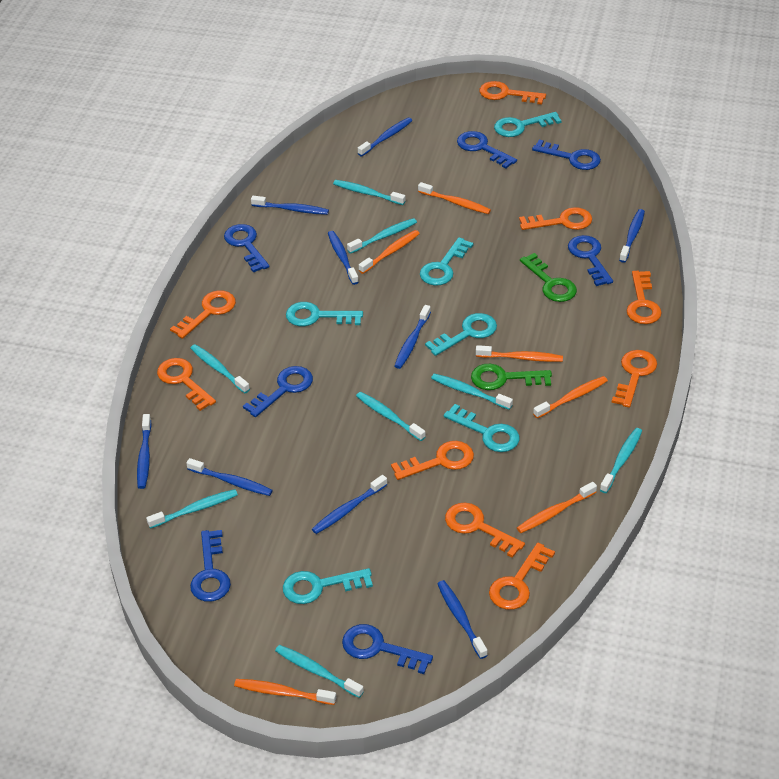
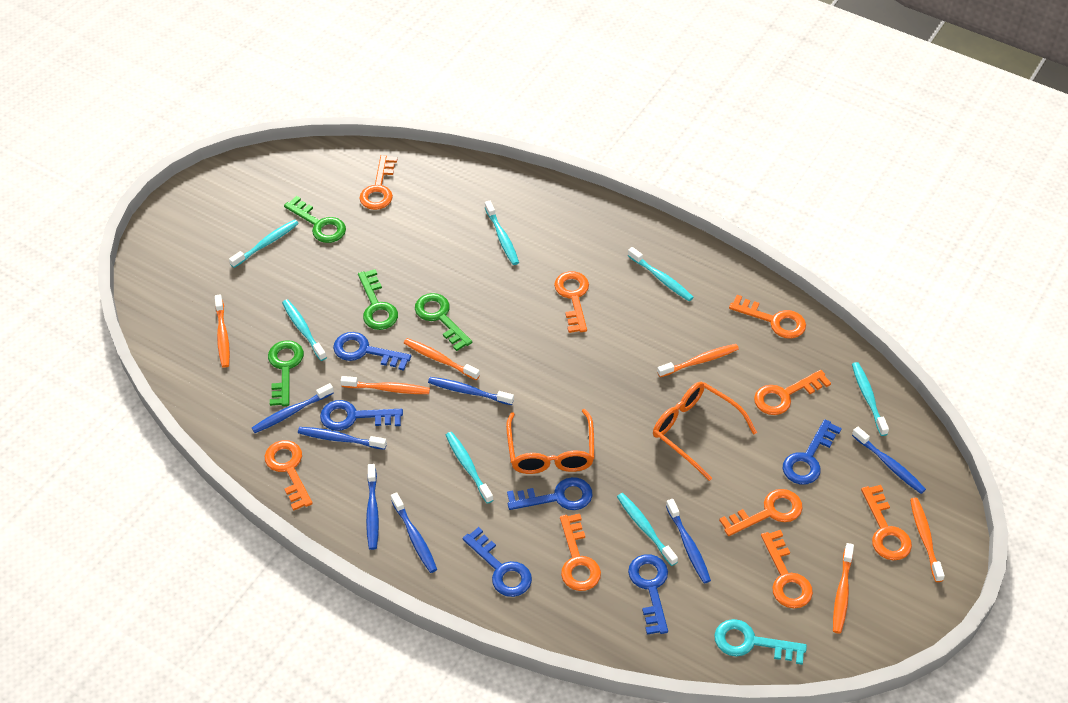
blue key: 7 -> 6
blue toothbrush: 9 -> 7
green key: 2 -> 4
orange glasses: 0 -> 2
turquoise key: 6 -> 1
turquoise toothbrush: 8 -> 7

